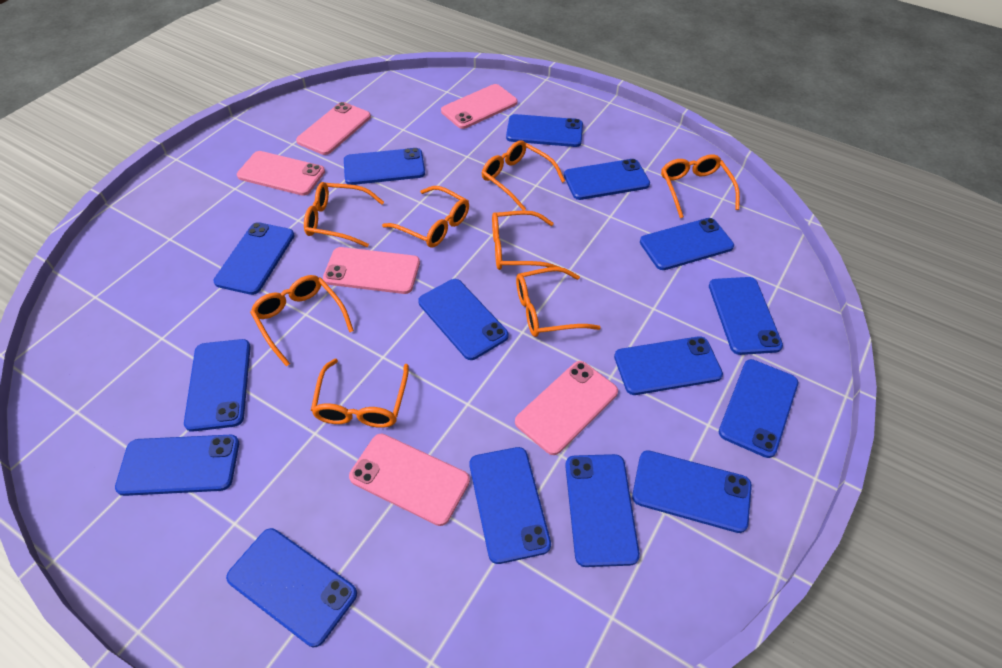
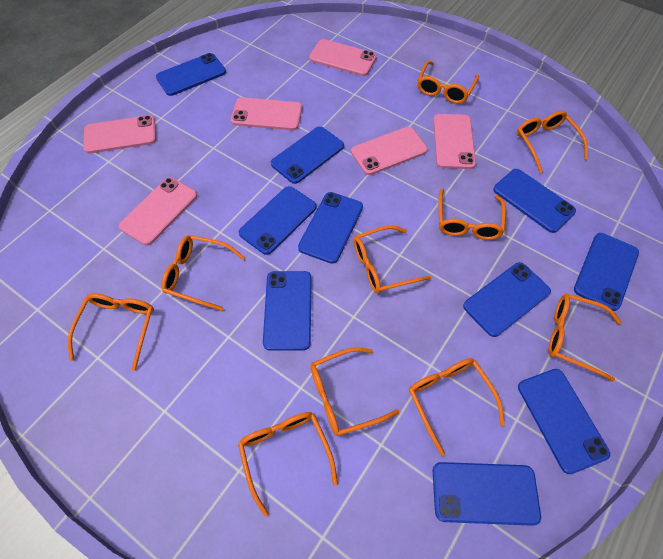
blue phone: 15 -> 10
orange glasses: 8 -> 10

